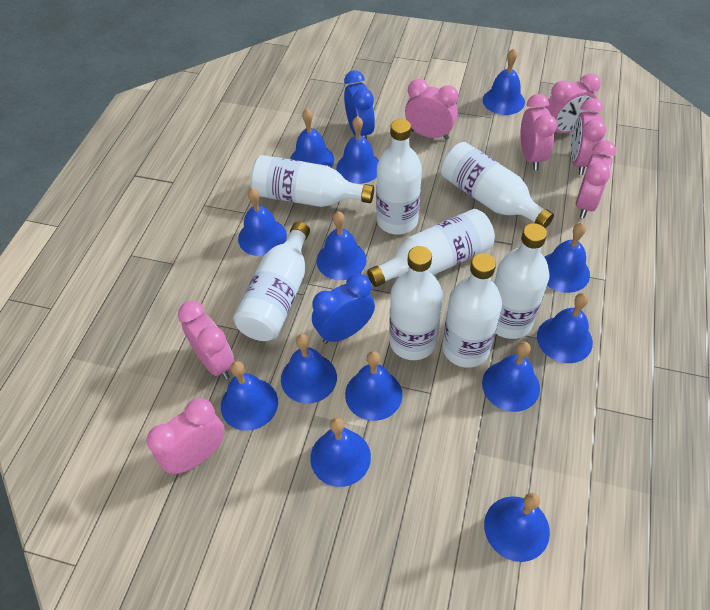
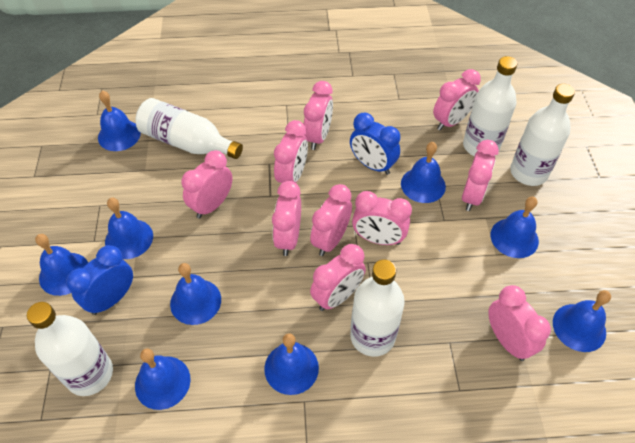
blue bell: 13 -> 9
pink clock: 7 -> 10
white bottle: 8 -> 5

